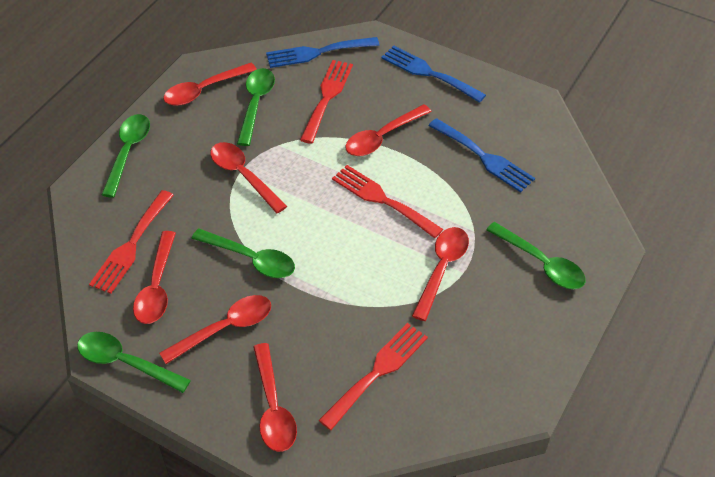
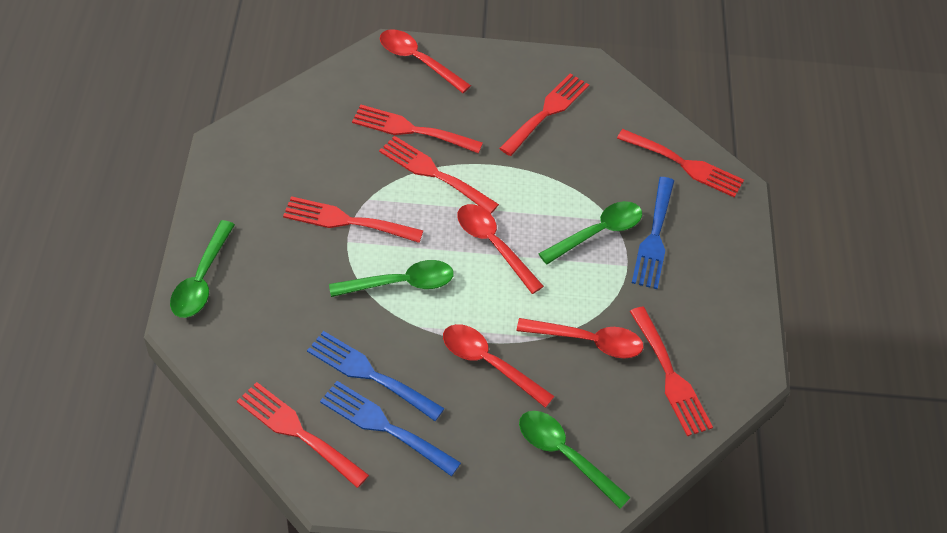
green spoon: 5 -> 4
red fork: 4 -> 7
red spoon: 7 -> 4

